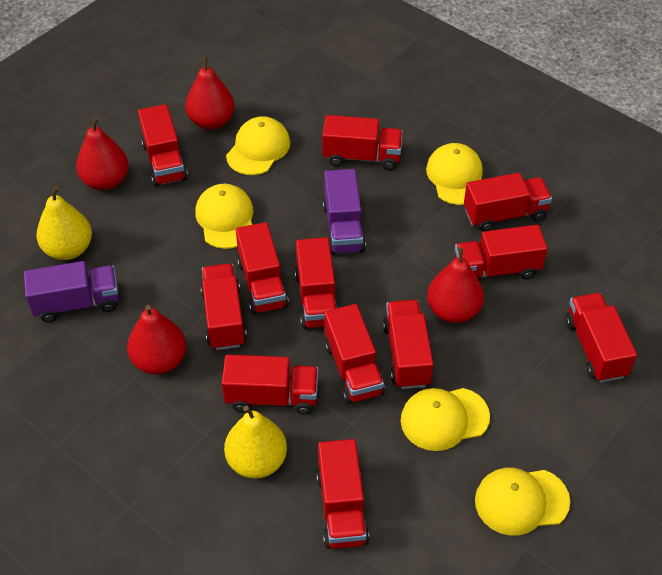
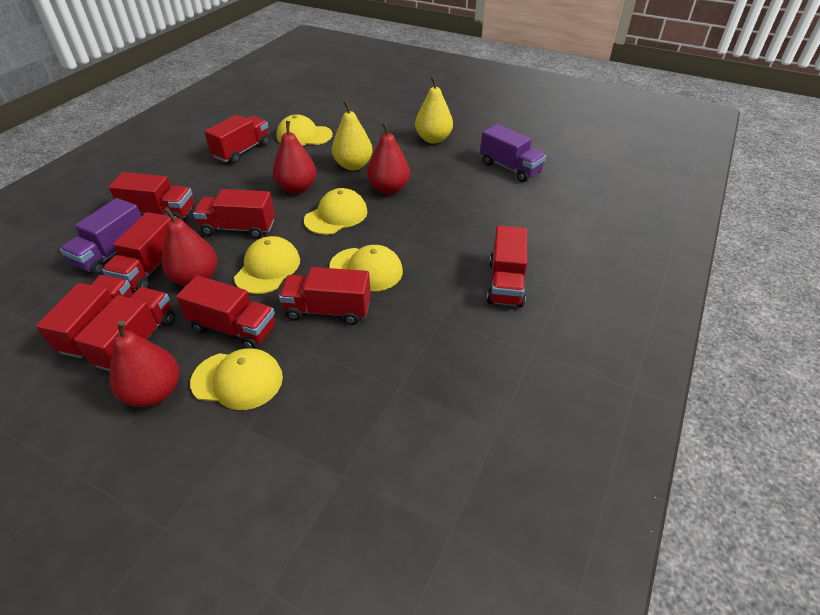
red truck: 12 -> 9

